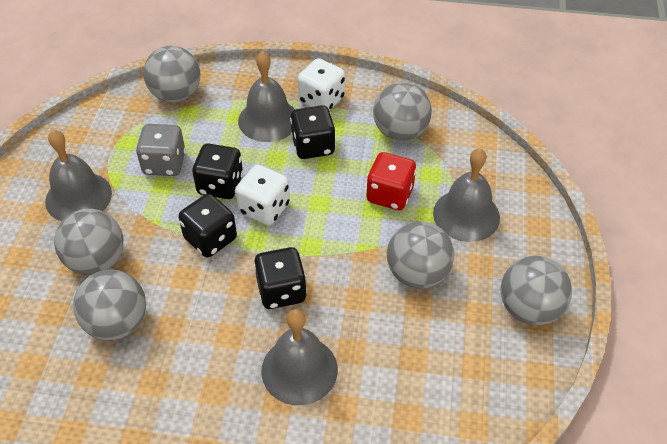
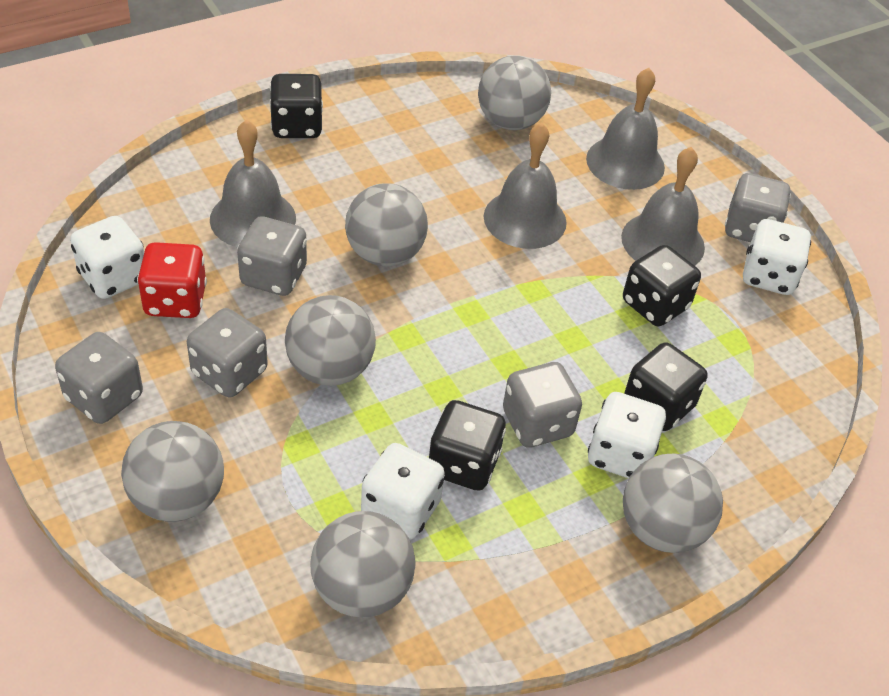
grey dice: 1 -> 5
white dice: 2 -> 4

